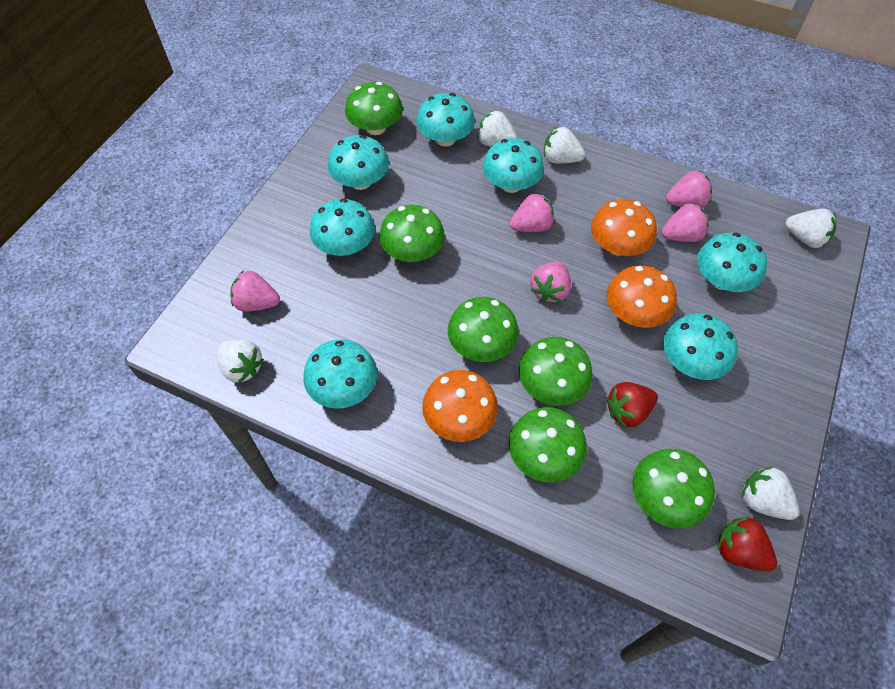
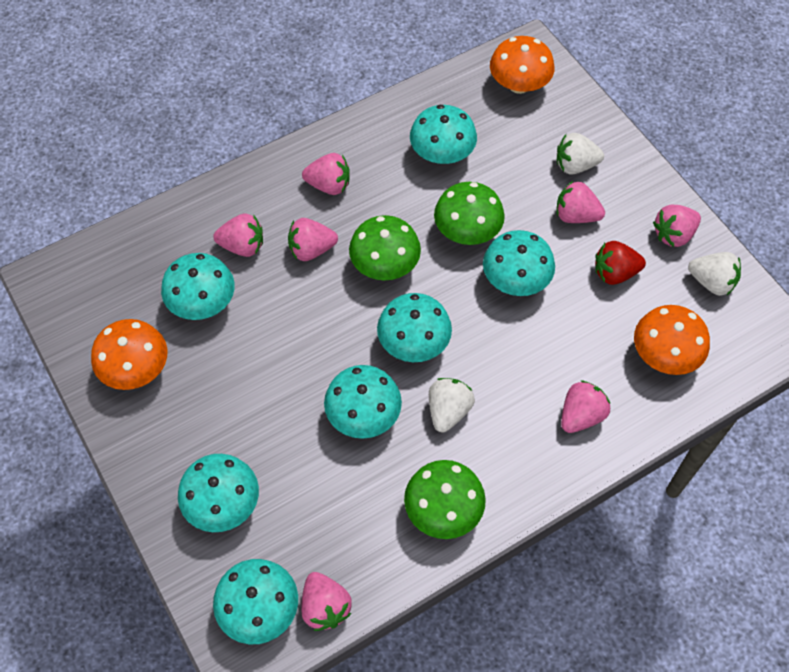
green mushroom: 6 -> 3
pink strawberry: 5 -> 7
red strawberry: 2 -> 1
white strawberry: 5 -> 3

